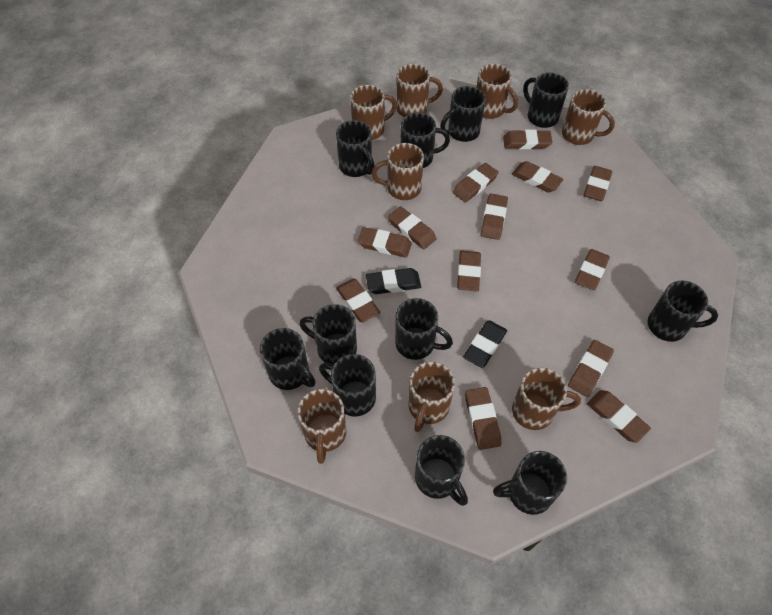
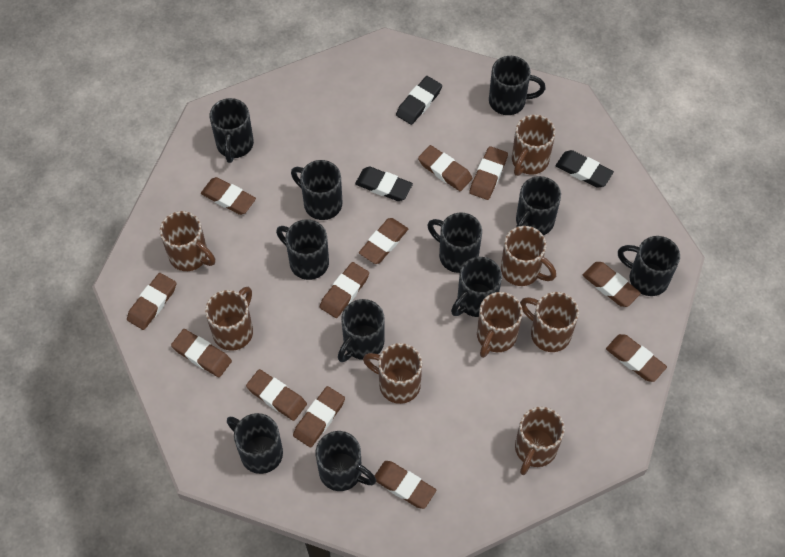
black eraser: 2 -> 3
brown eraser: 13 -> 12

